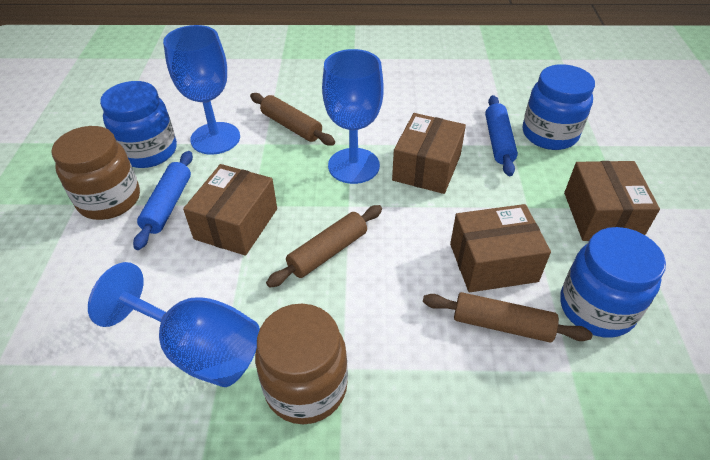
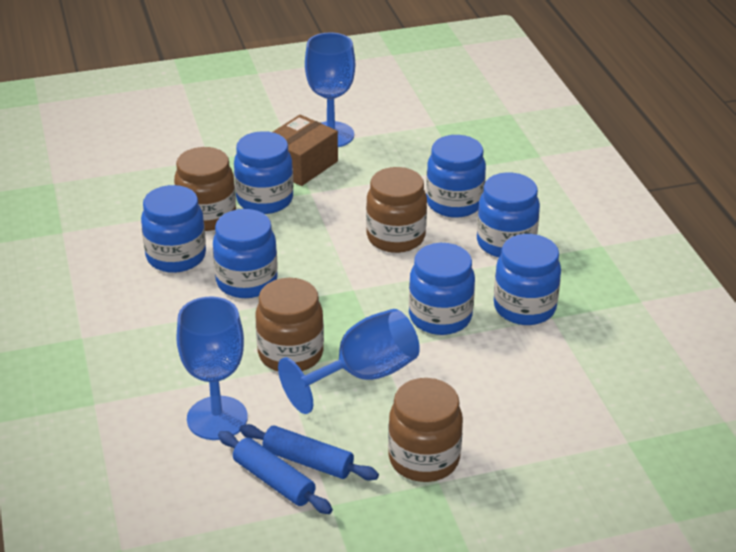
blue jar: 3 -> 7
brown box: 4 -> 1
brown jar: 2 -> 4
brown rolling pin: 3 -> 0

